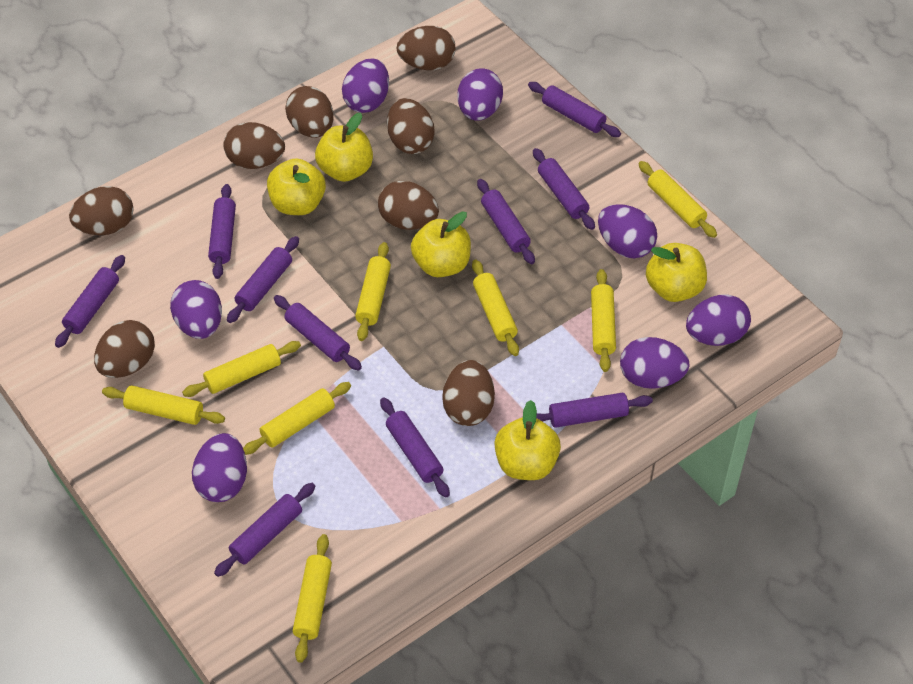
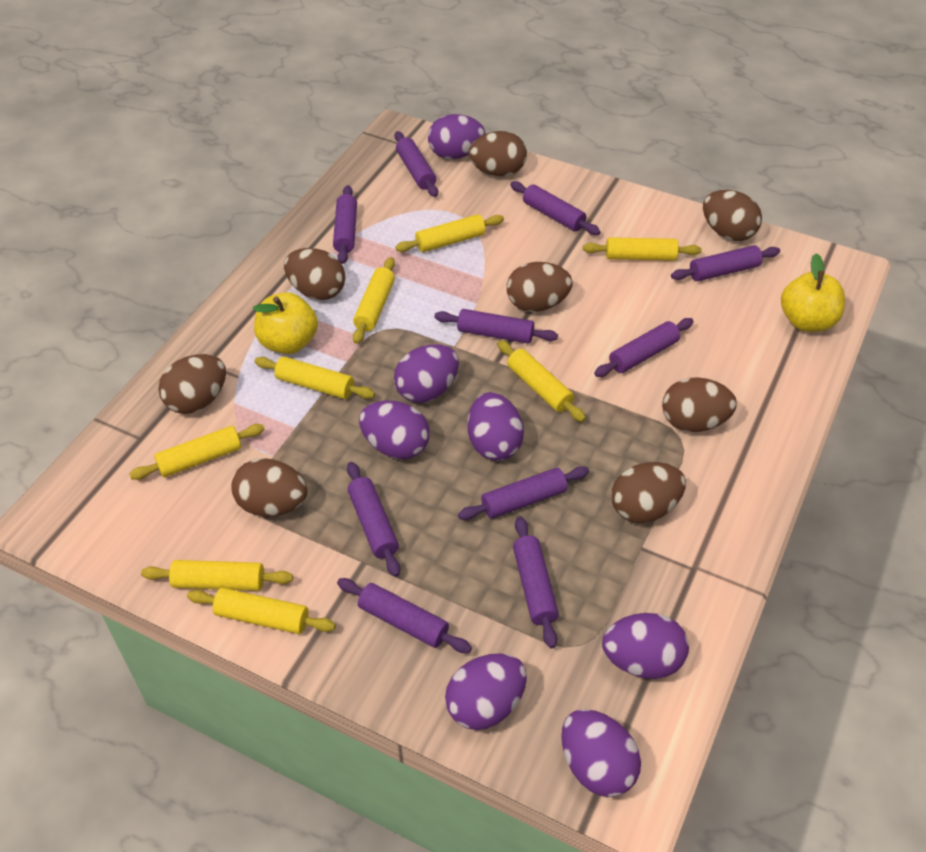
yellow apple: 5 -> 2

